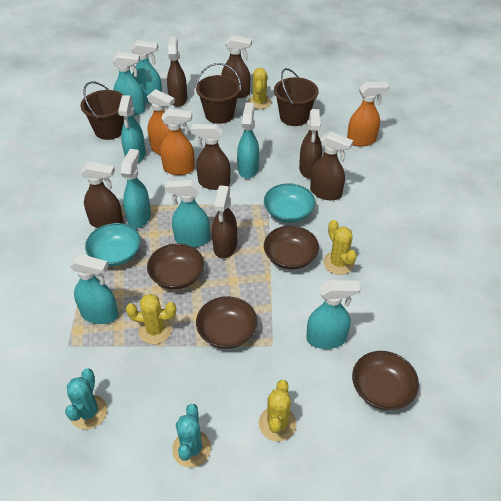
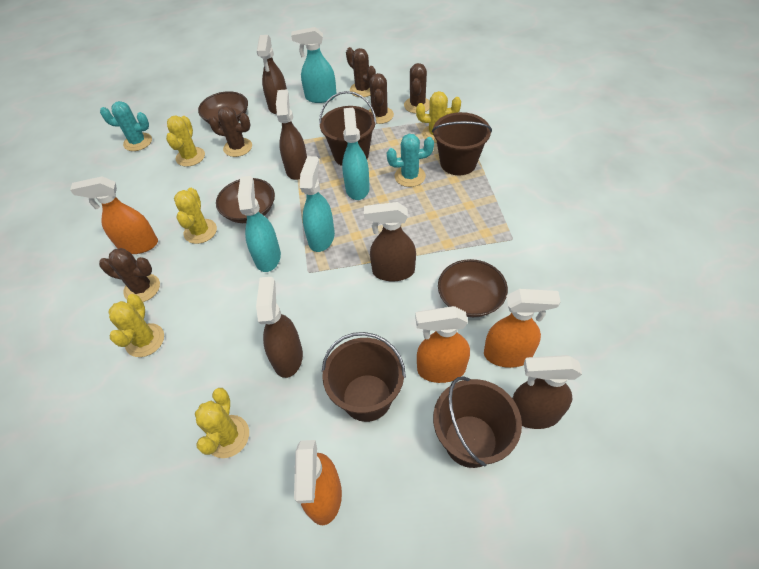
brown bowl: 4 -> 3
brown bucket: 3 -> 4
brown cactus: 0 -> 5
brown spray bottle: 7 -> 5
orange spray bottle: 3 -> 4
turquoise bowl: 2 -> 0
turquoise spray bottle: 8 -> 4
yellow cactus: 4 -> 5

